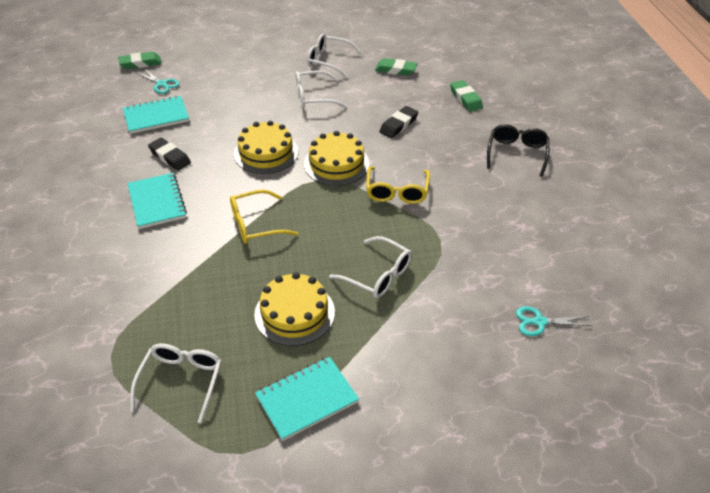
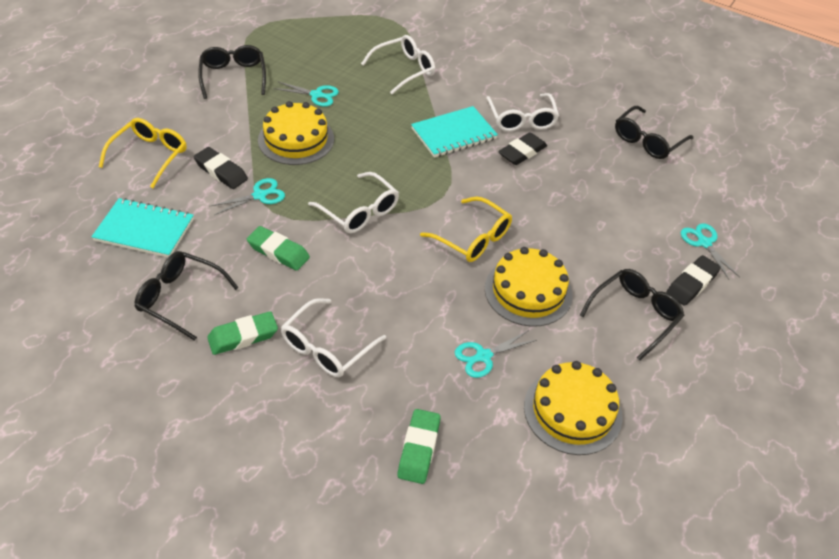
black eraser: 2 -> 3
black glasses: 1 -> 4
turquoise notebook: 3 -> 2
turquoise scissors: 2 -> 4

